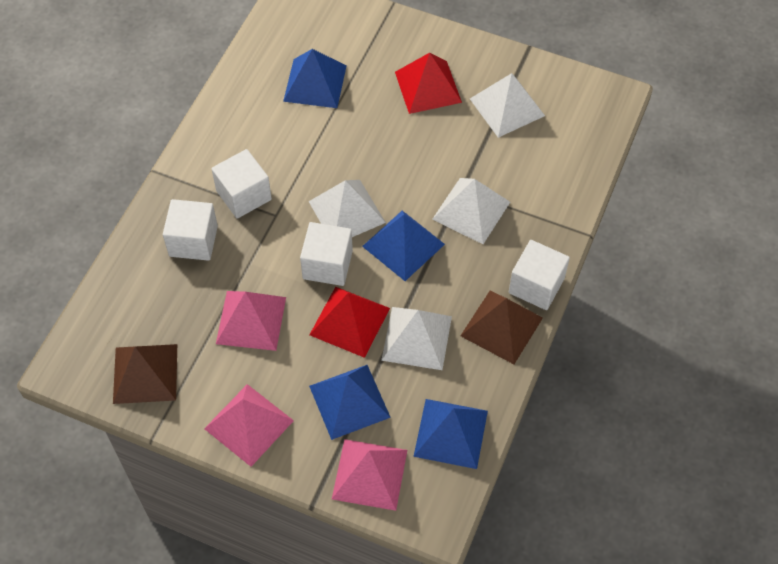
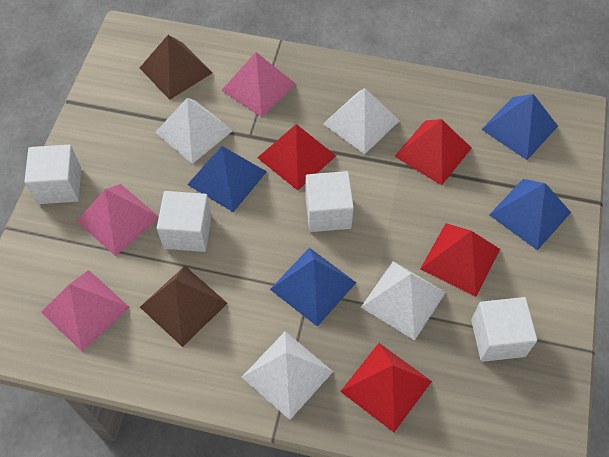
red pyramid: 2 -> 4

